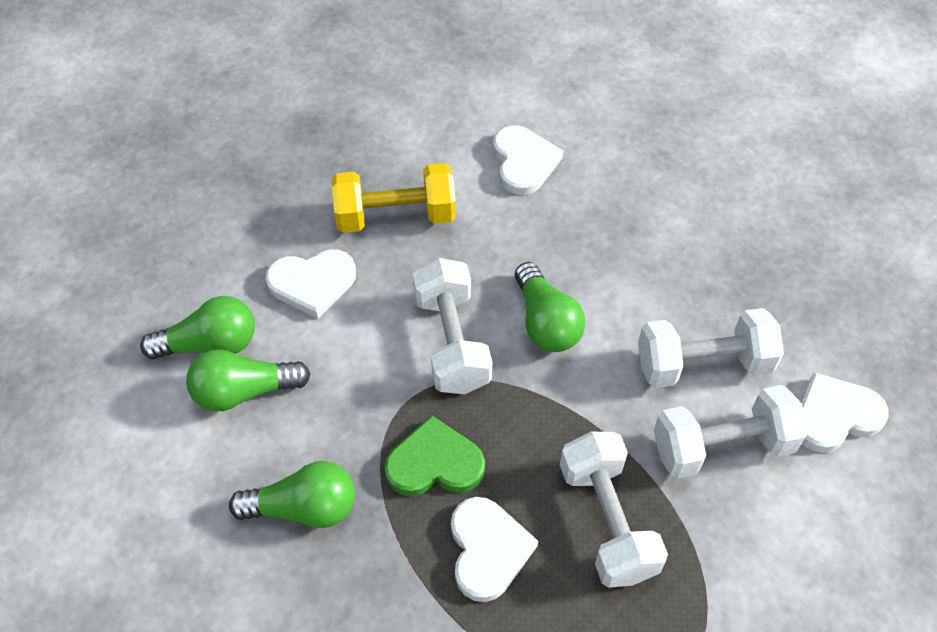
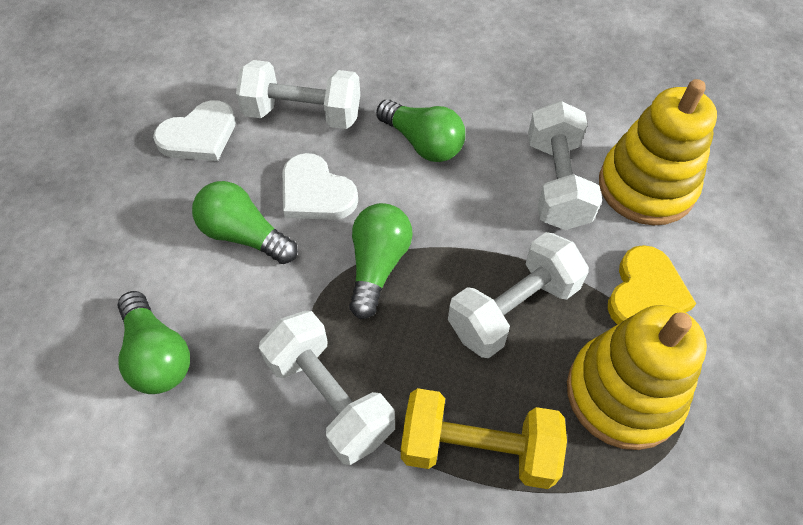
green heart: 1 -> 0
white heart: 4 -> 2
yellow heart: 0 -> 1
yellow stacking toy: 0 -> 2

